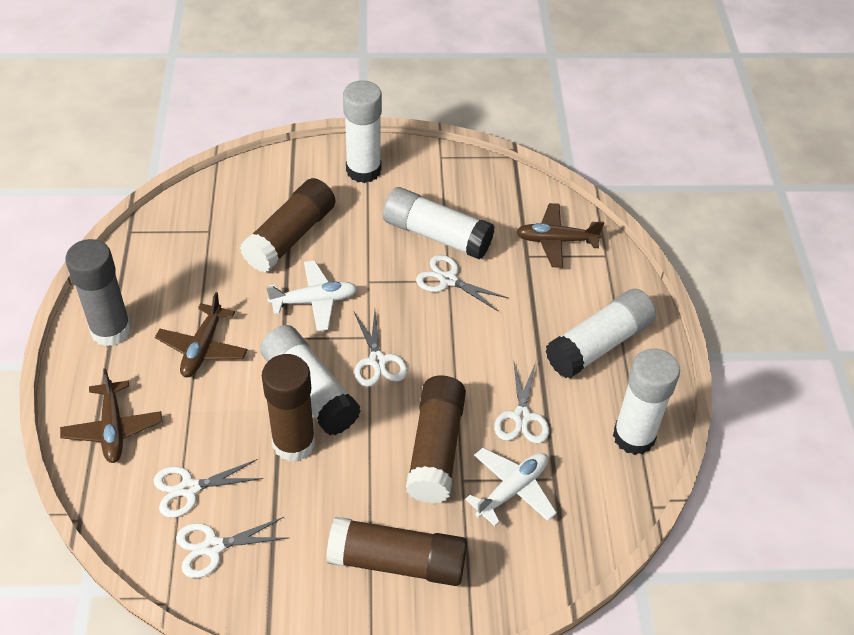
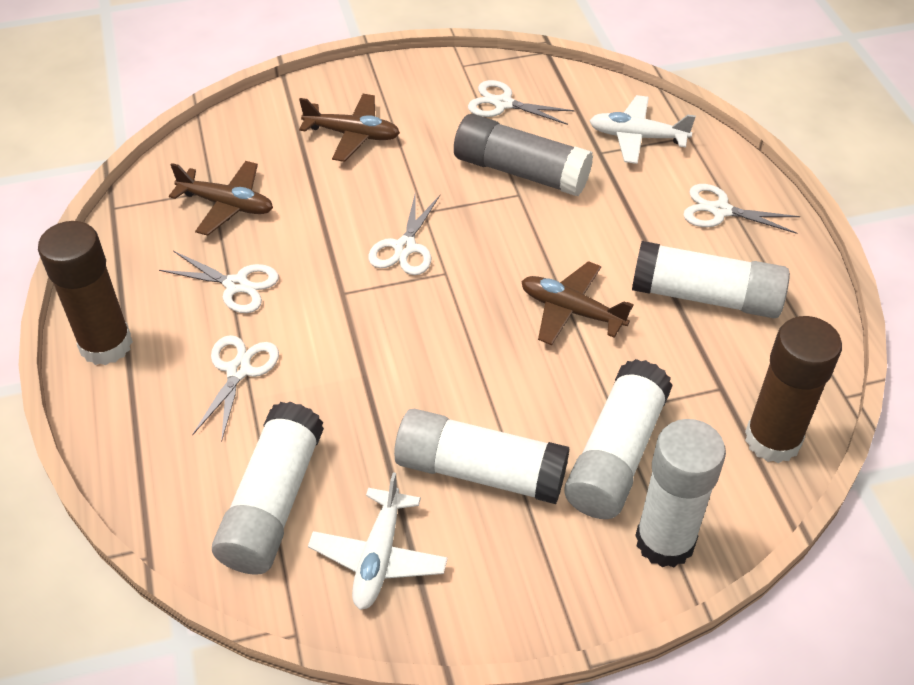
brown glue stick: 4 -> 2

